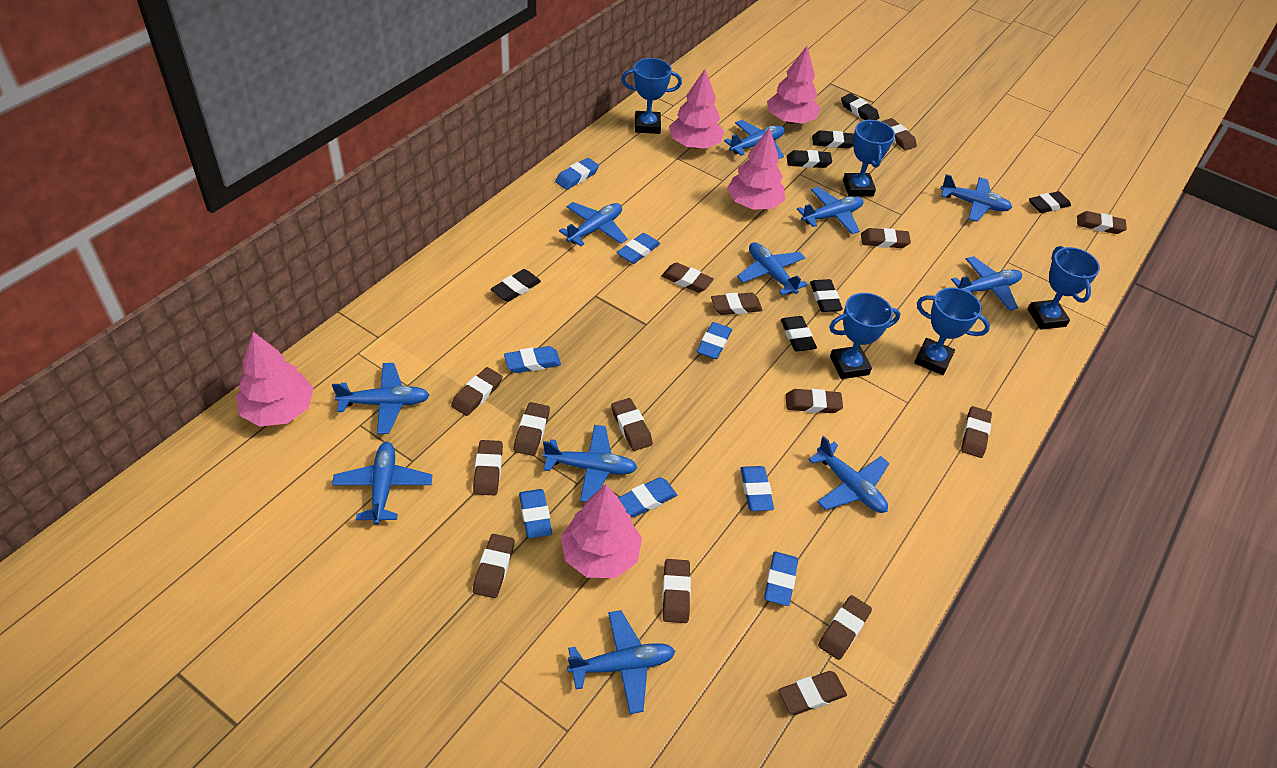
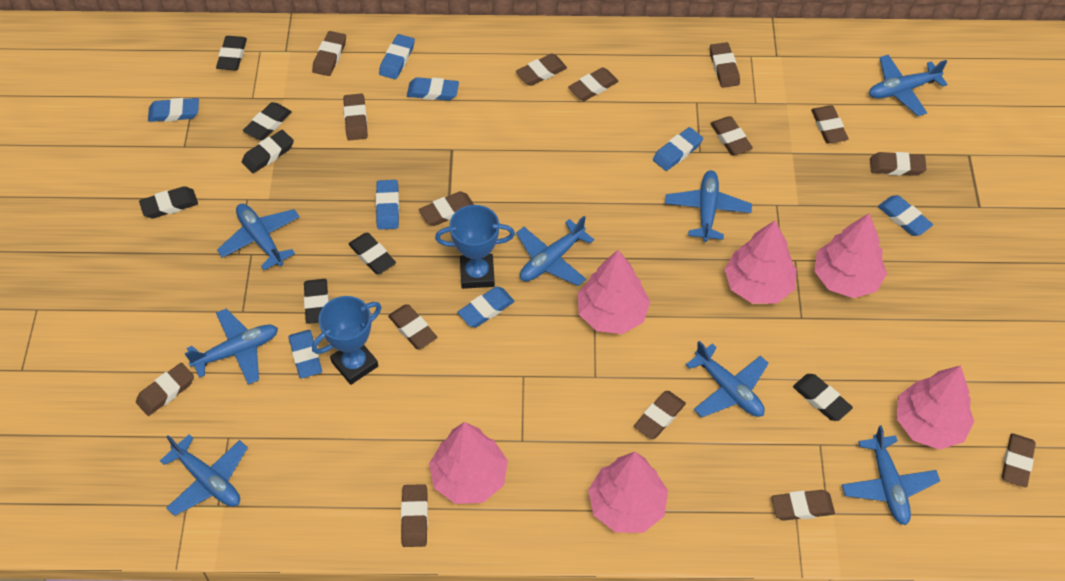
blue plane: 11 -> 8
blue trophy: 5 -> 2
pink tree: 5 -> 6

